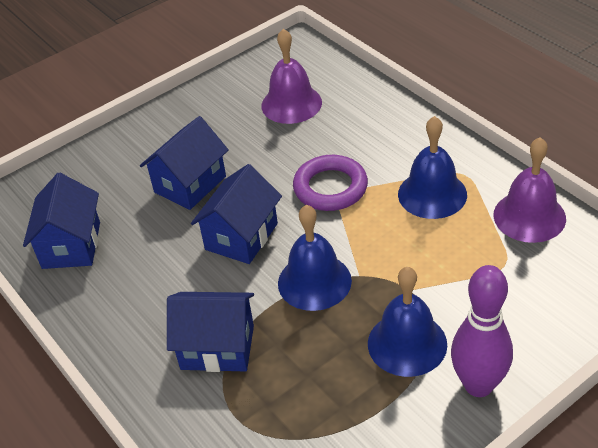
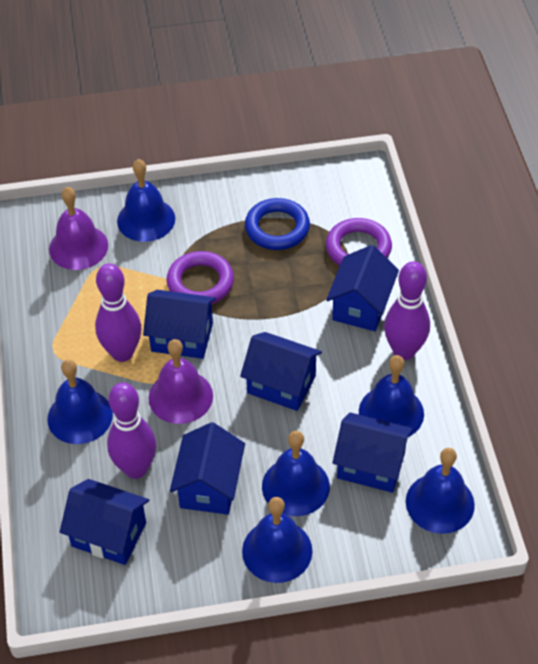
blue bell: 3 -> 6
blue house: 4 -> 6
blue ring: 0 -> 1
purple bowling pin: 1 -> 3
purple ring: 1 -> 2

